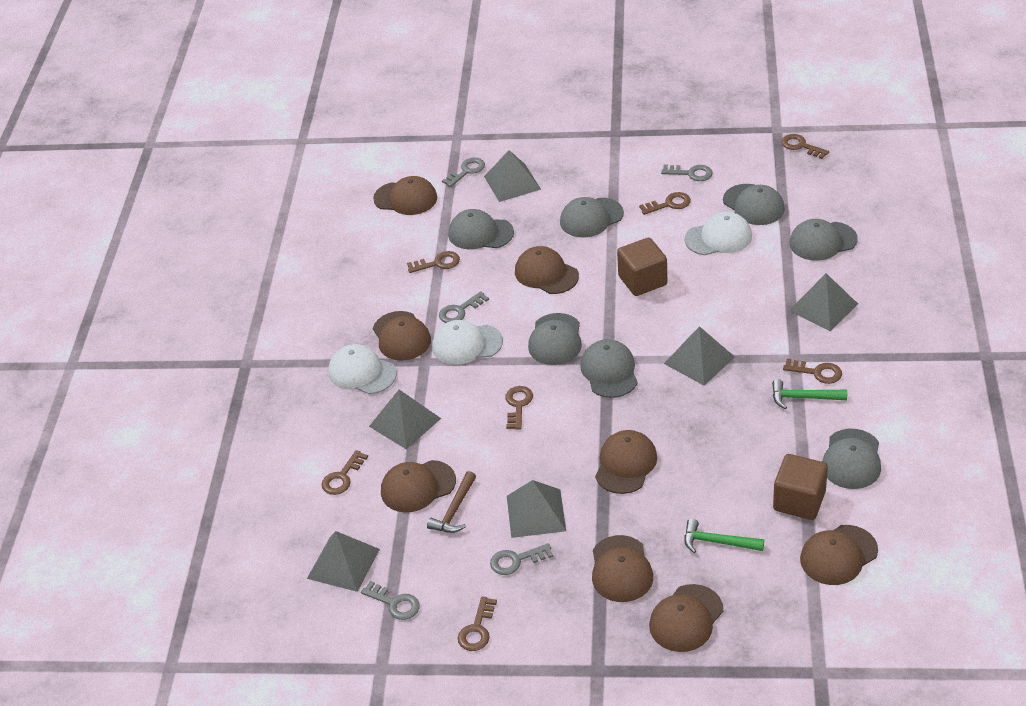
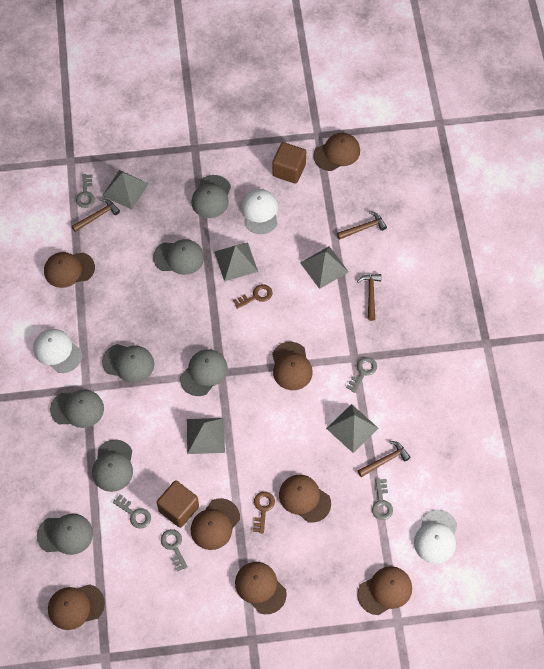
brown hammer: 1 -> 4
brown key: 7 -> 2
green hammer: 2 -> 0
grey pyramid: 6 -> 5

